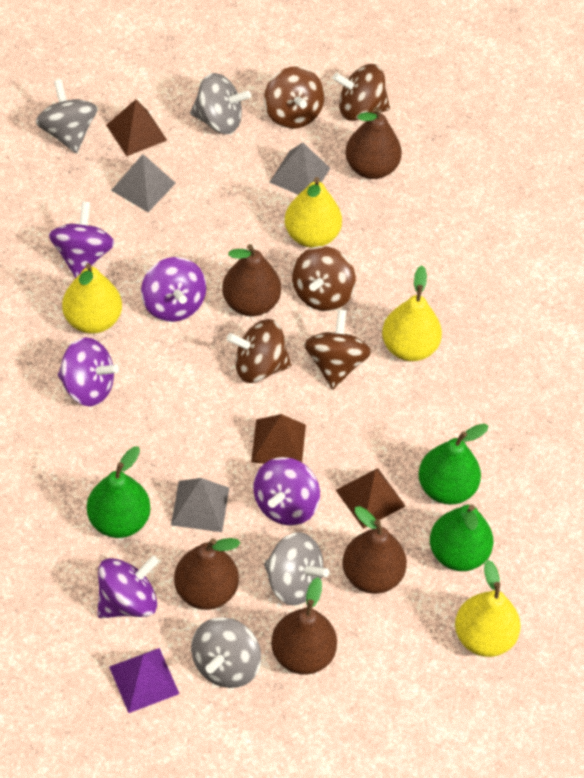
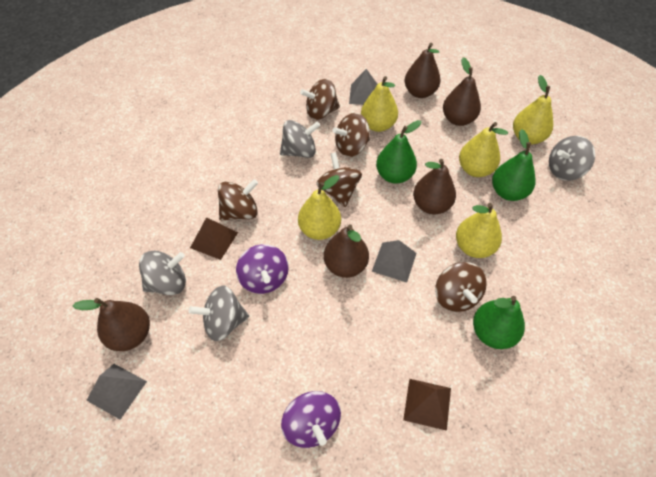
brown pyramid: 3 -> 2
purple pyramid: 1 -> 0
purple spinning top: 5 -> 2
yellow pear: 4 -> 5

